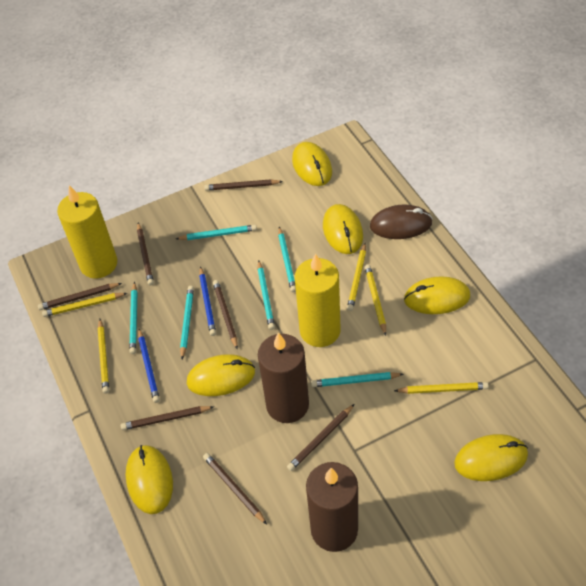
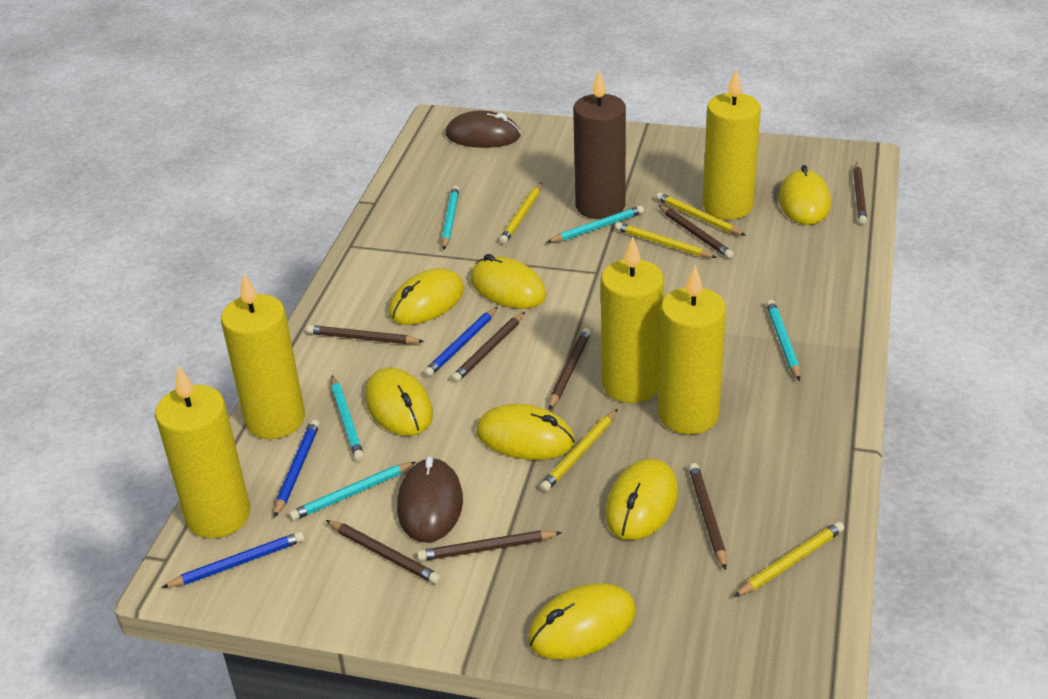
blue pencil: 2 -> 3
brown candle: 2 -> 1
brown mouse: 1 -> 2
brown pencil: 7 -> 8
turquoise pencil: 6 -> 5
yellow candle: 2 -> 5
yellow mouse: 6 -> 7

